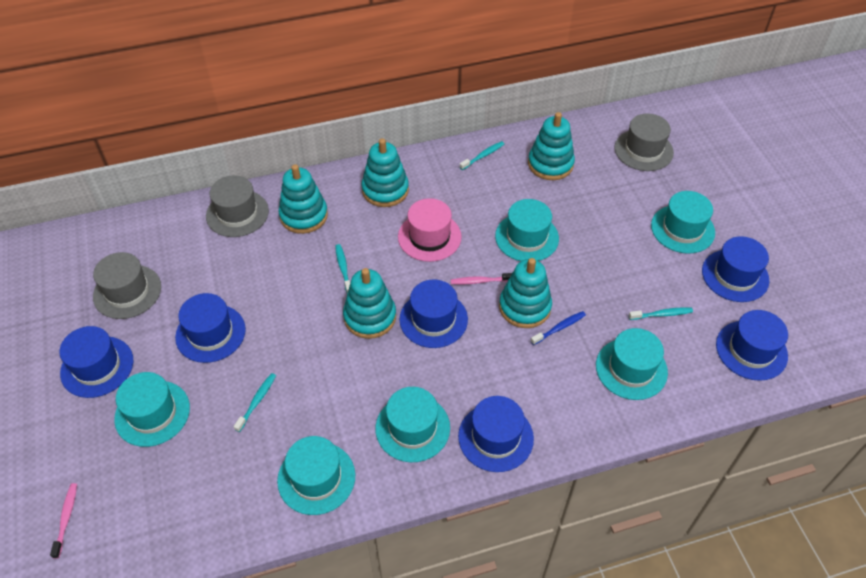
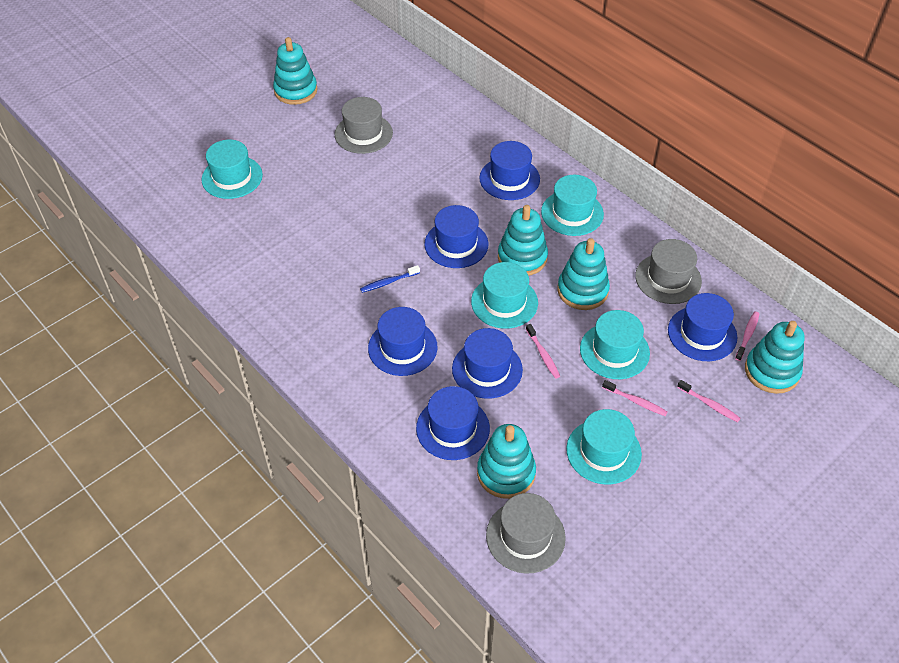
pink hat: 1 -> 0
pink toothbrush: 2 -> 4
turquoise hat: 6 -> 5
turquoise toothbrush: 4 -> 0

